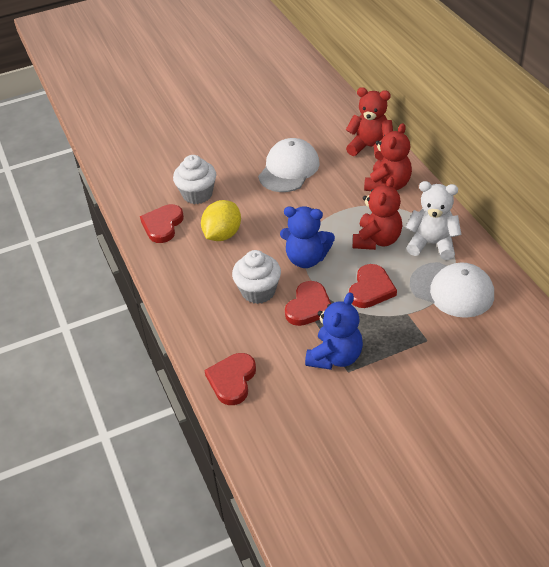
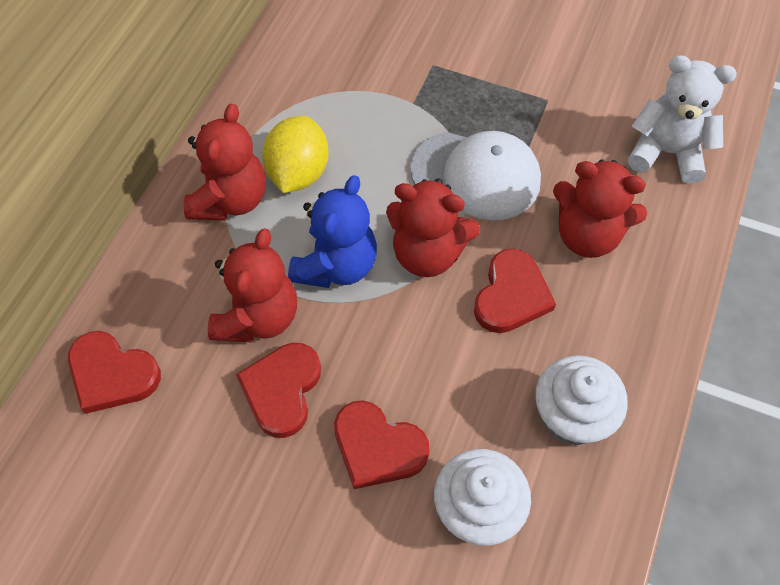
blue teddy bear: 2 -> 1
red teddy bear: 3 -> 4
white cap: 2 -> 1

